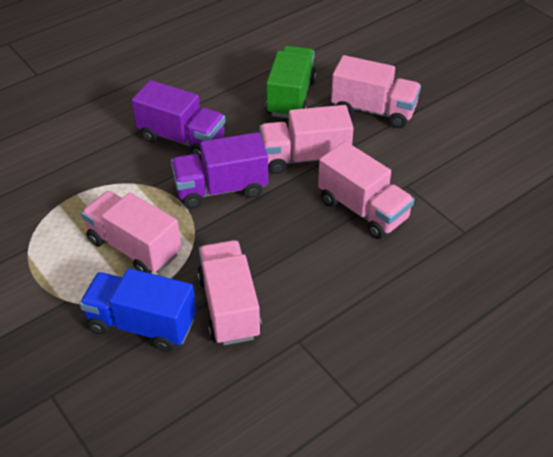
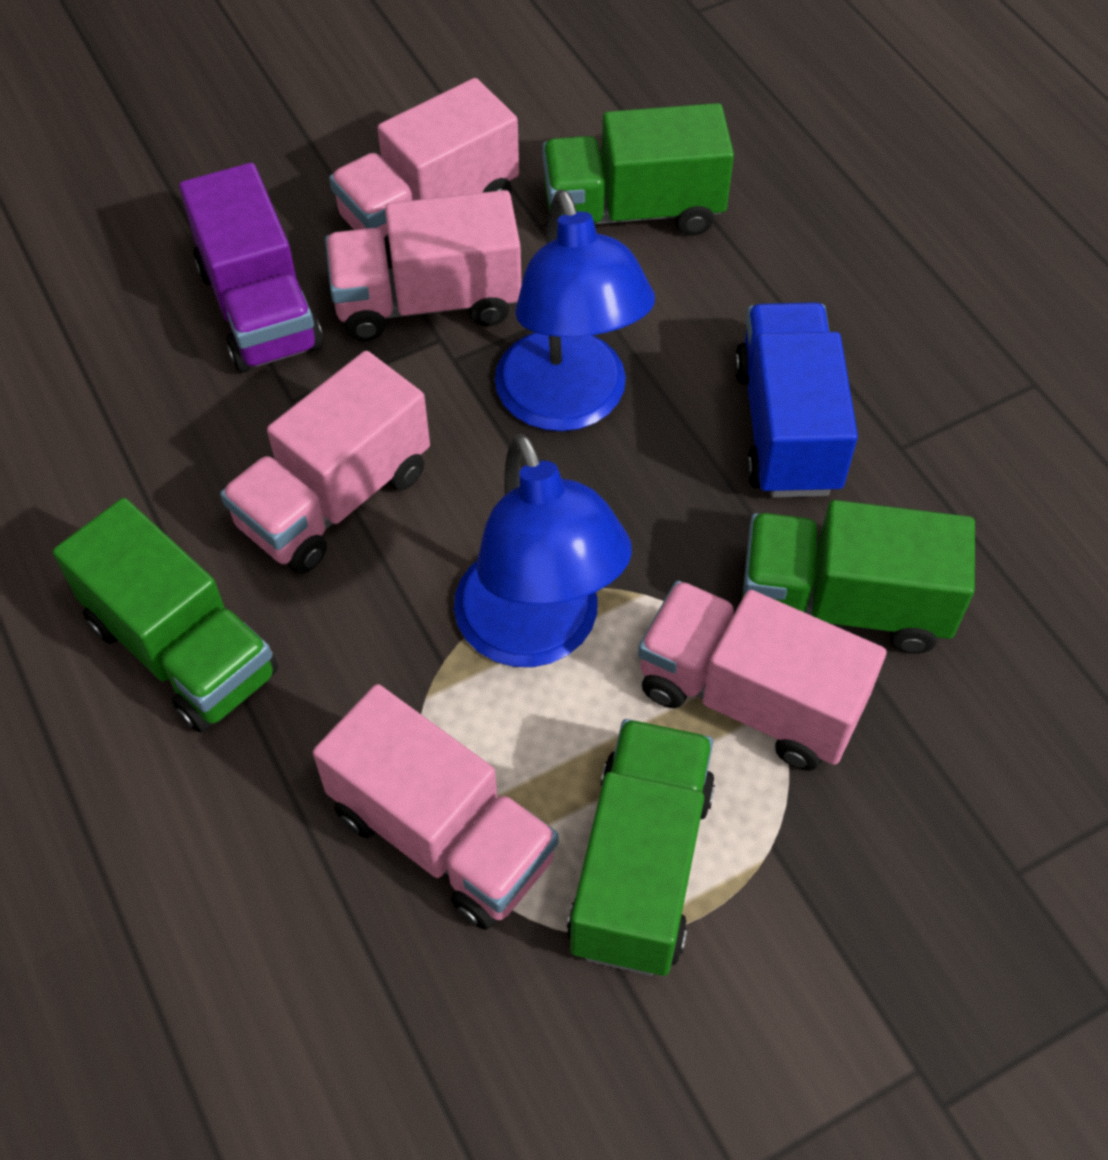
blue lamp: 0 -> 2
green truck: 1 -> 4
purple truck: 2 -> 1

